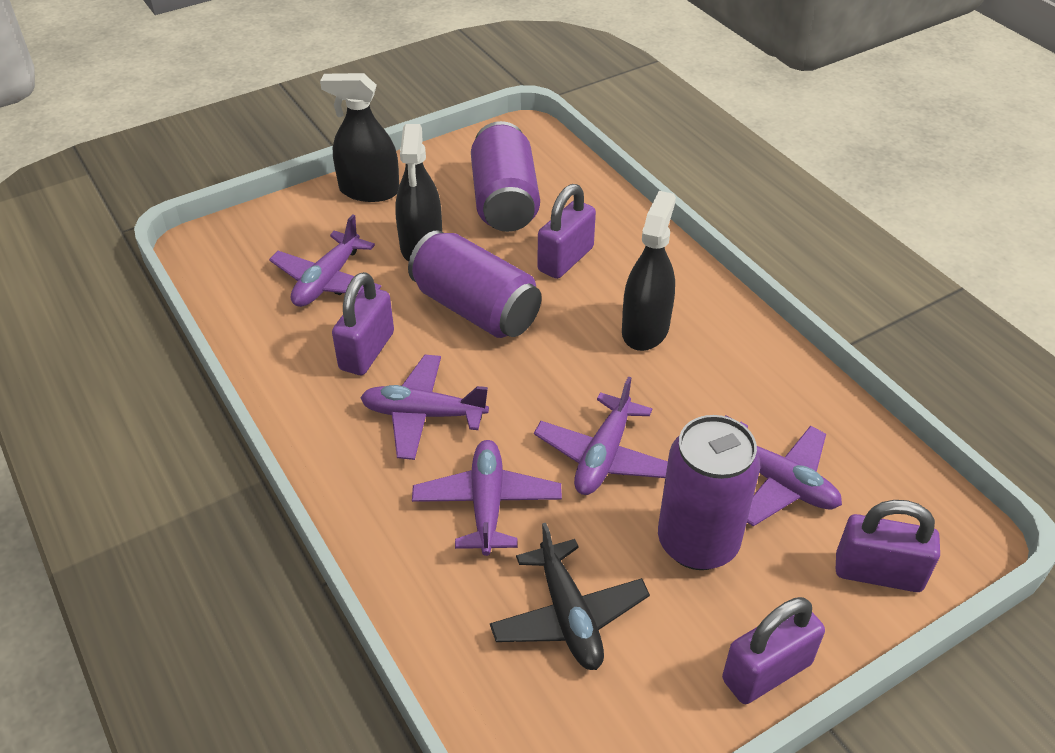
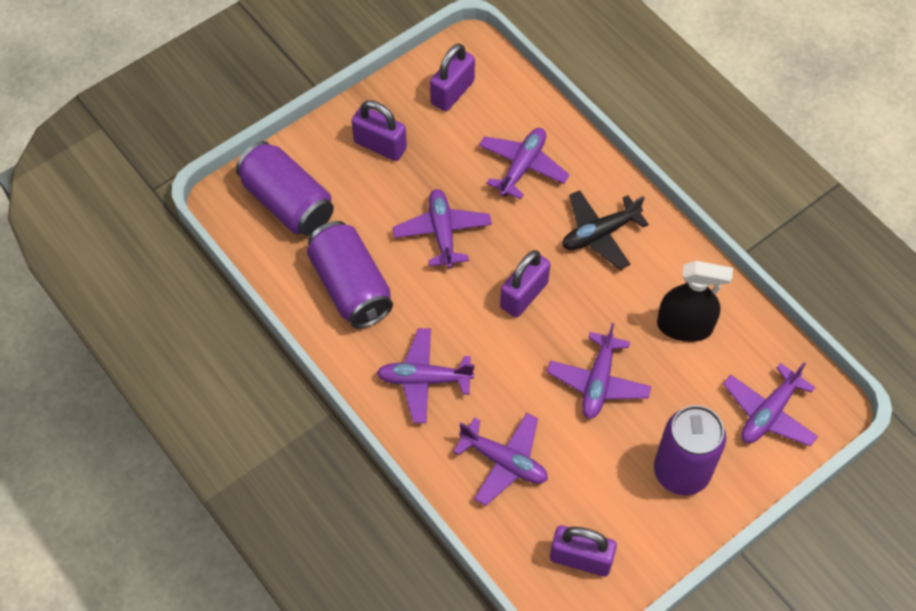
black spray bottle: 3 -> 1
purple plane: 5 -> 6

